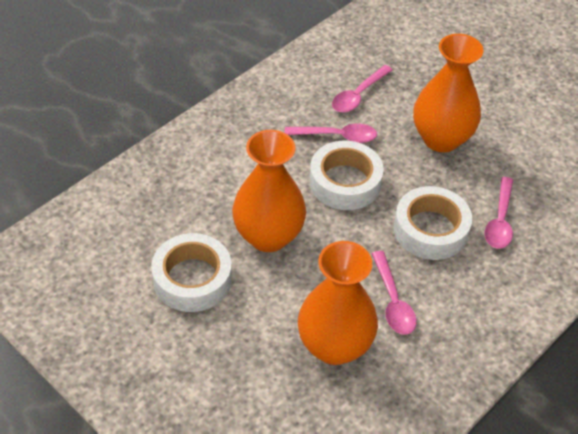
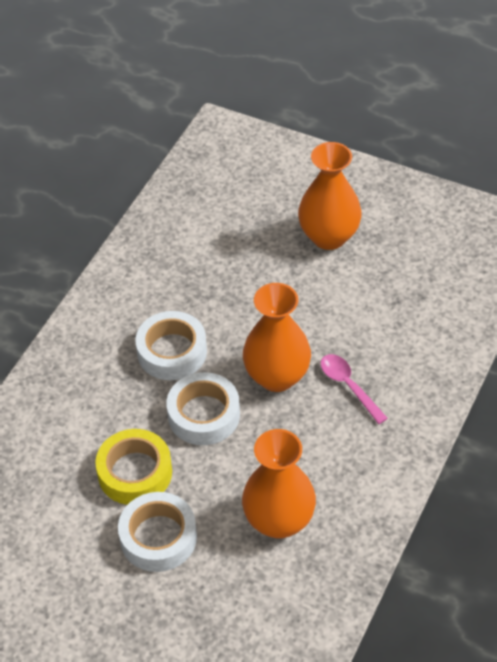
pink spoon: 4 -> 1
yellow tape: 0 -> 1

